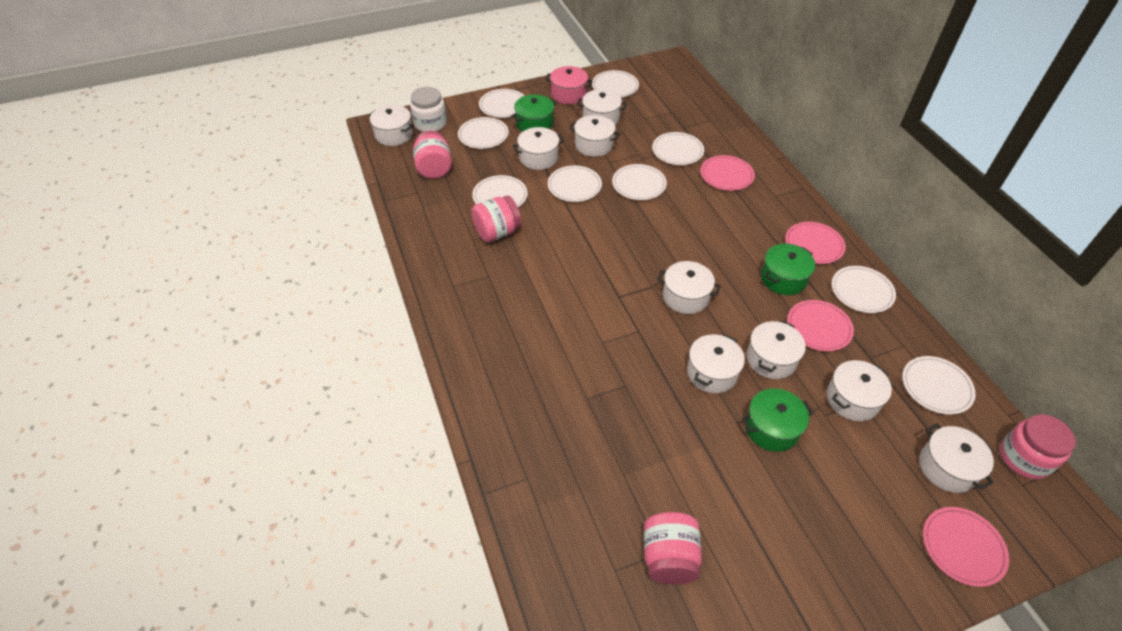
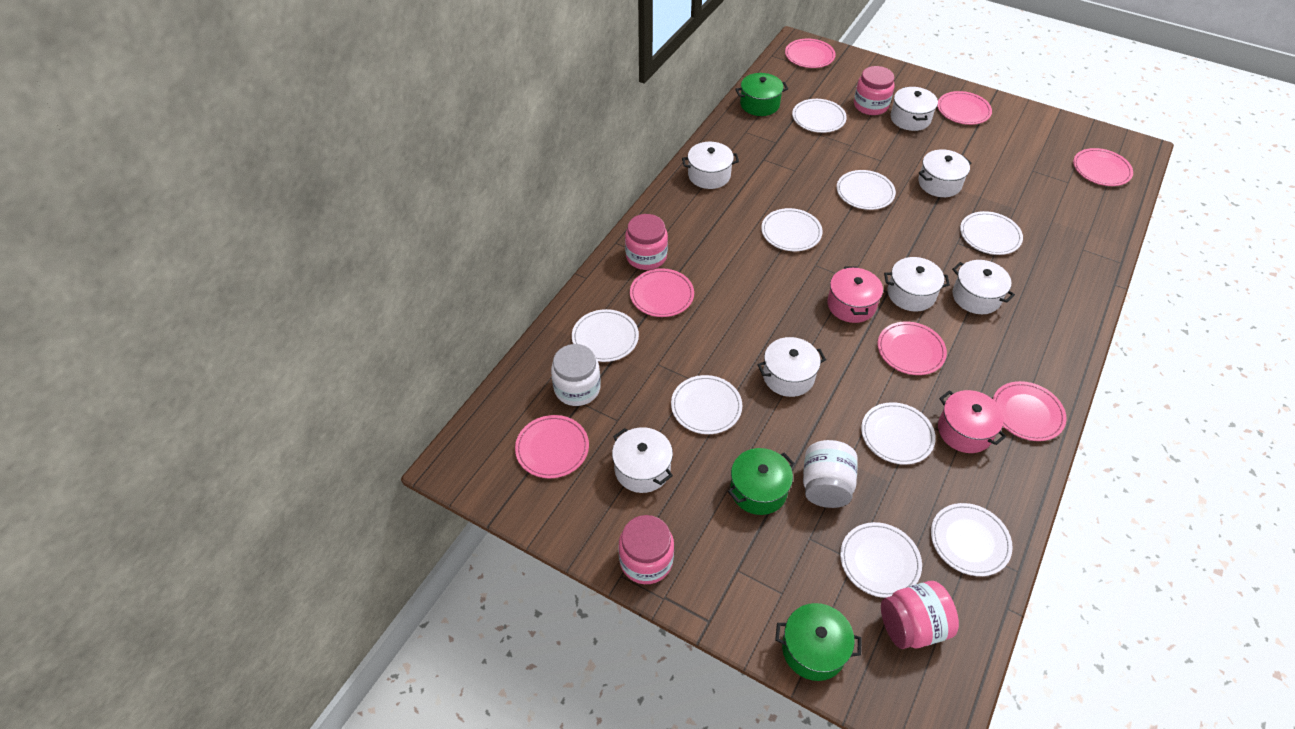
pink plate: 4 -> 7
pink pot: 1 -> 2
white jar: 1 -> 2
white pot: 9 -> 7

